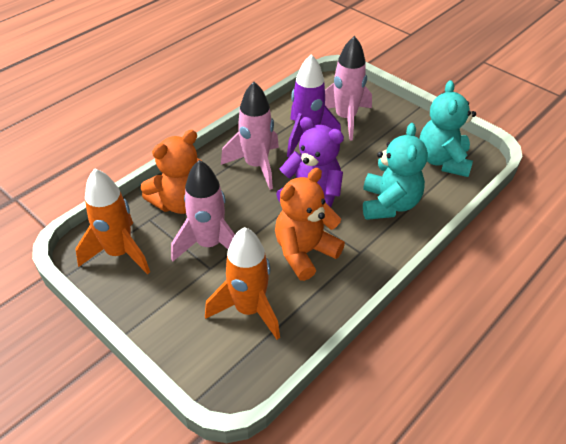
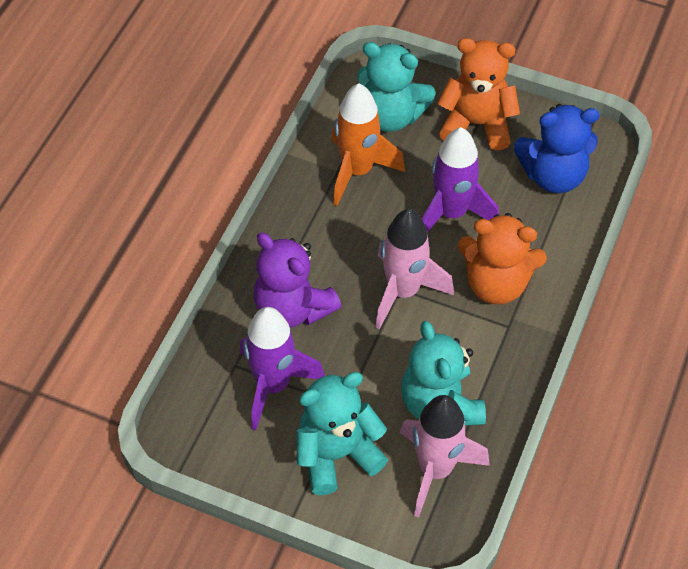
blue teddy bear: 0 -> 1
orange rocket: 2 -> 1
pink rocket: 3 -> 2
purple rocket: 1 -> 2
turquoise teddy bear: 2 -> 3

